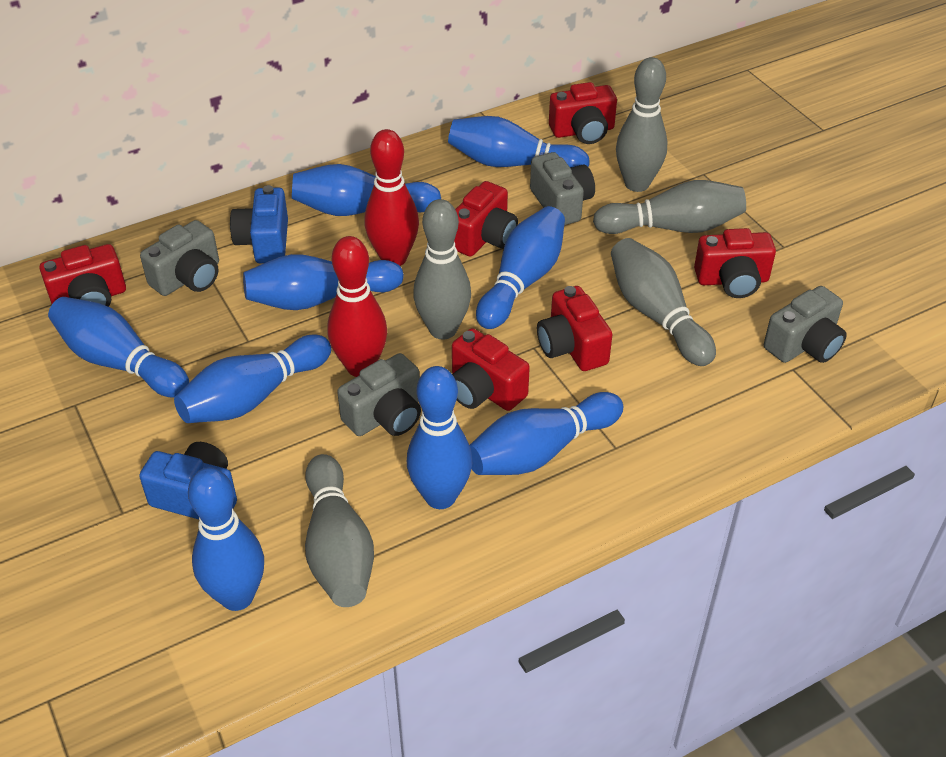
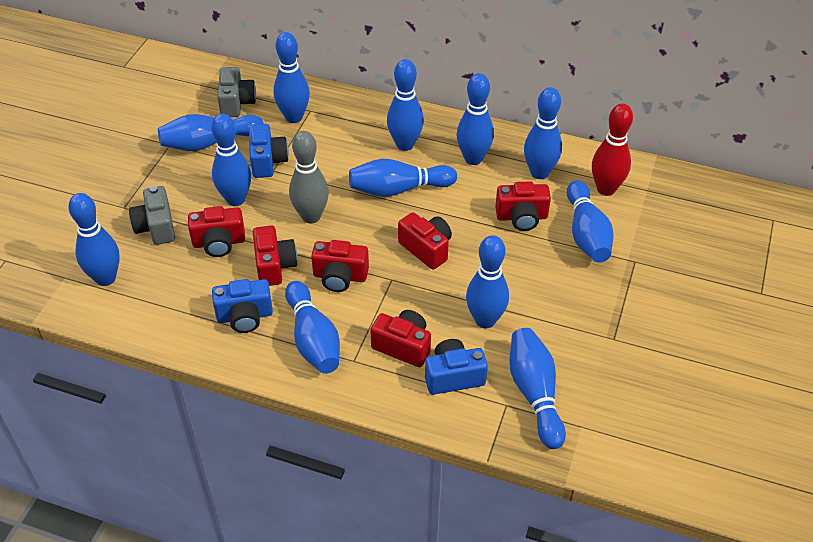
blue bowling pin: 9 -> 12
blue camera: 2 -> 3
grey bowling pin: 5 -> 1
grey camera: 4 -> 2
red bowling pin: 2 -> 1

